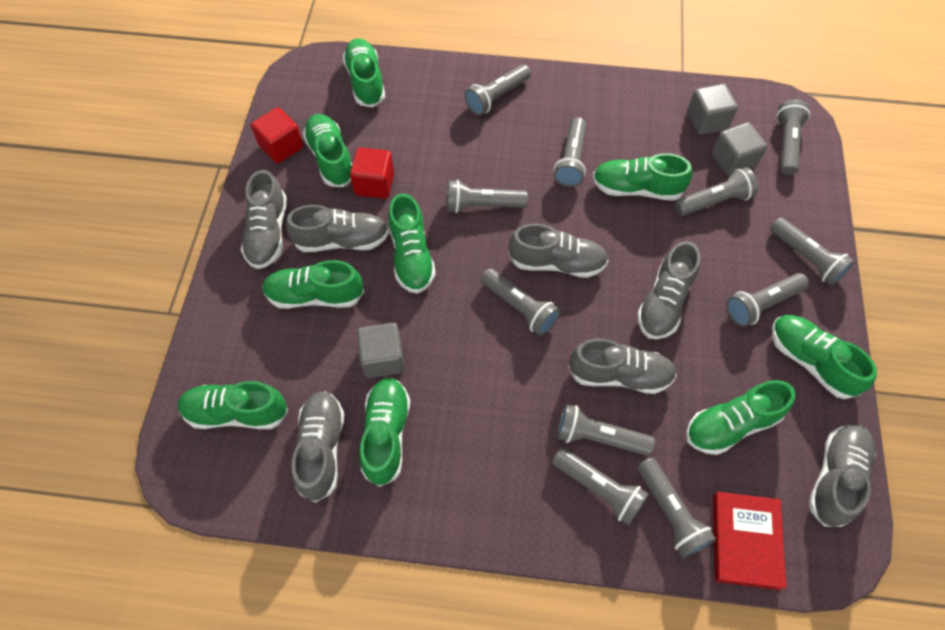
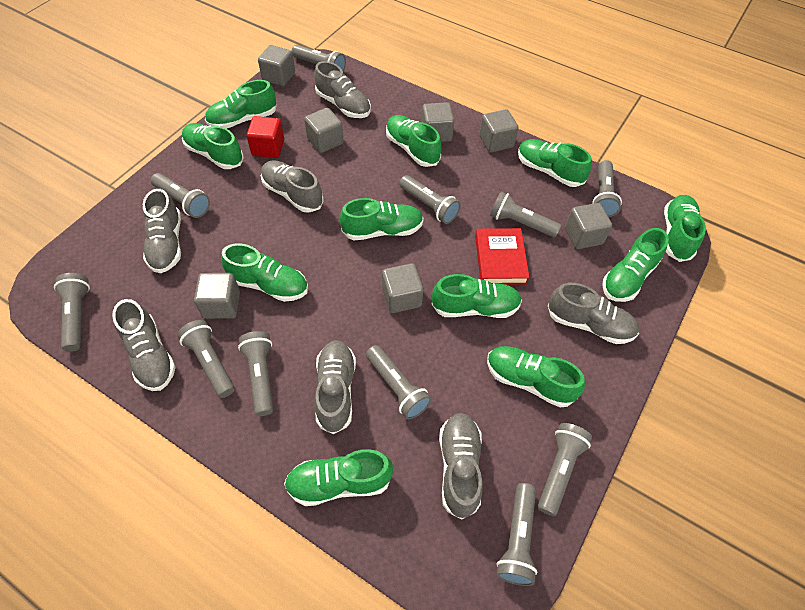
green shoe: 9 -> 11
grey cube: 3 -> 7
red cube: 2 -> 1

